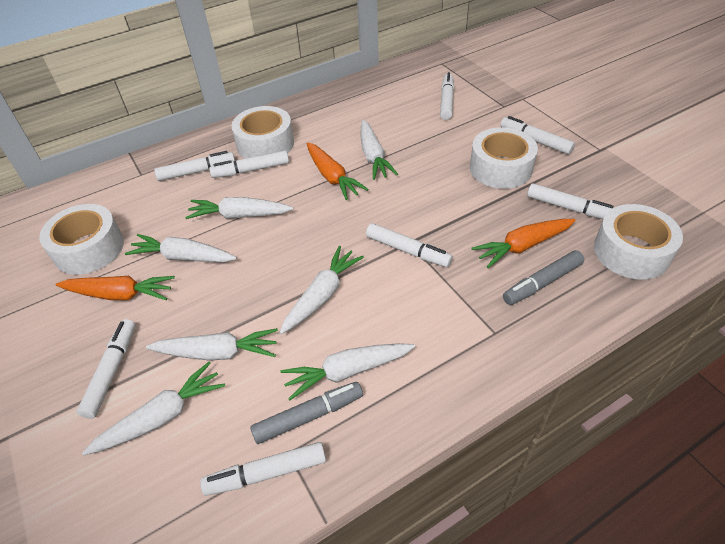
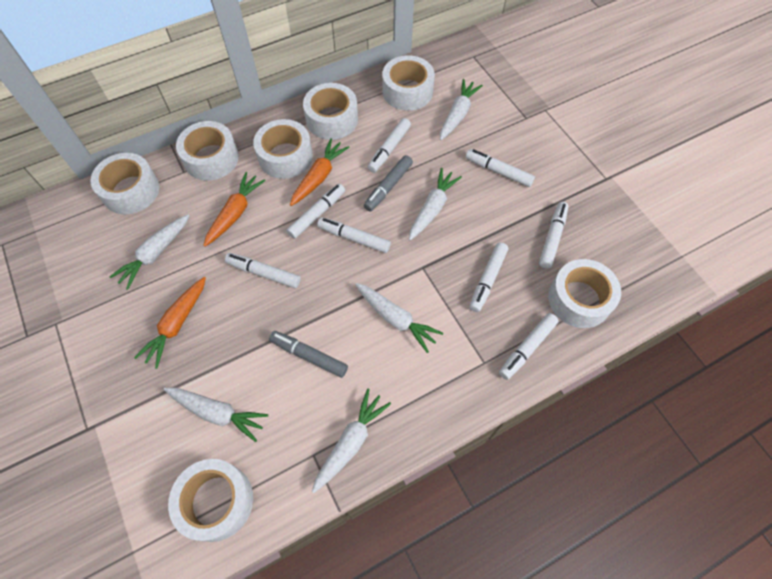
white carrot: 7 -> 6
white tape: 4 -> 7

